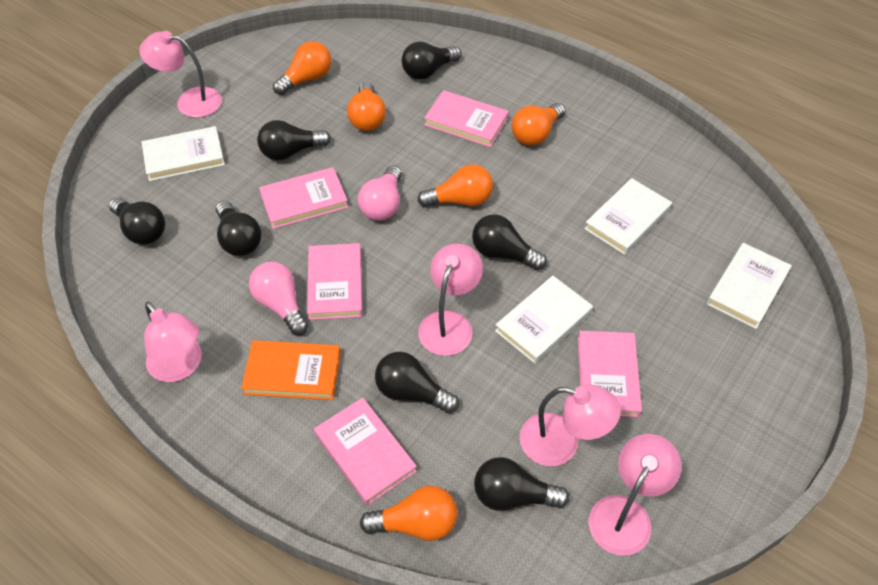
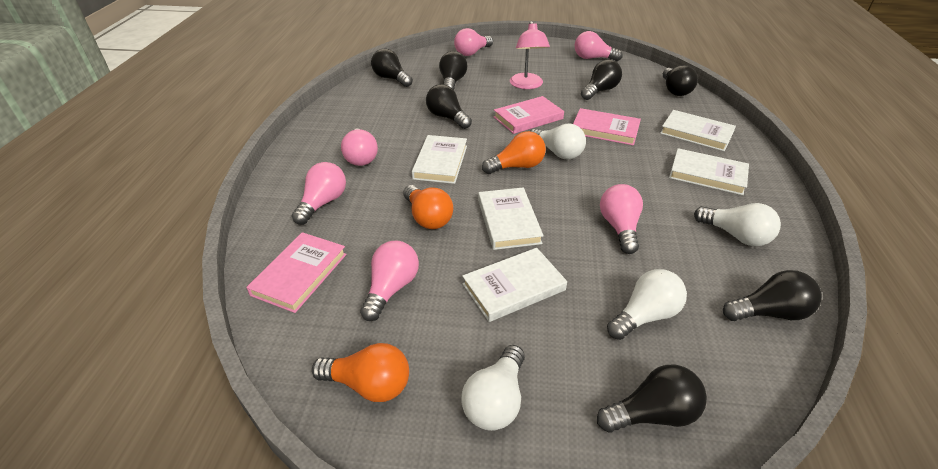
orange book: 1 -> 0
orange light bulb: 5 -> 3
pink book: 5 -> 3
pink lamp: 5 -> 1
pink light bulb: 2 -> 6
white book: 4 -> 5
white light bulb: 0 -> 4

